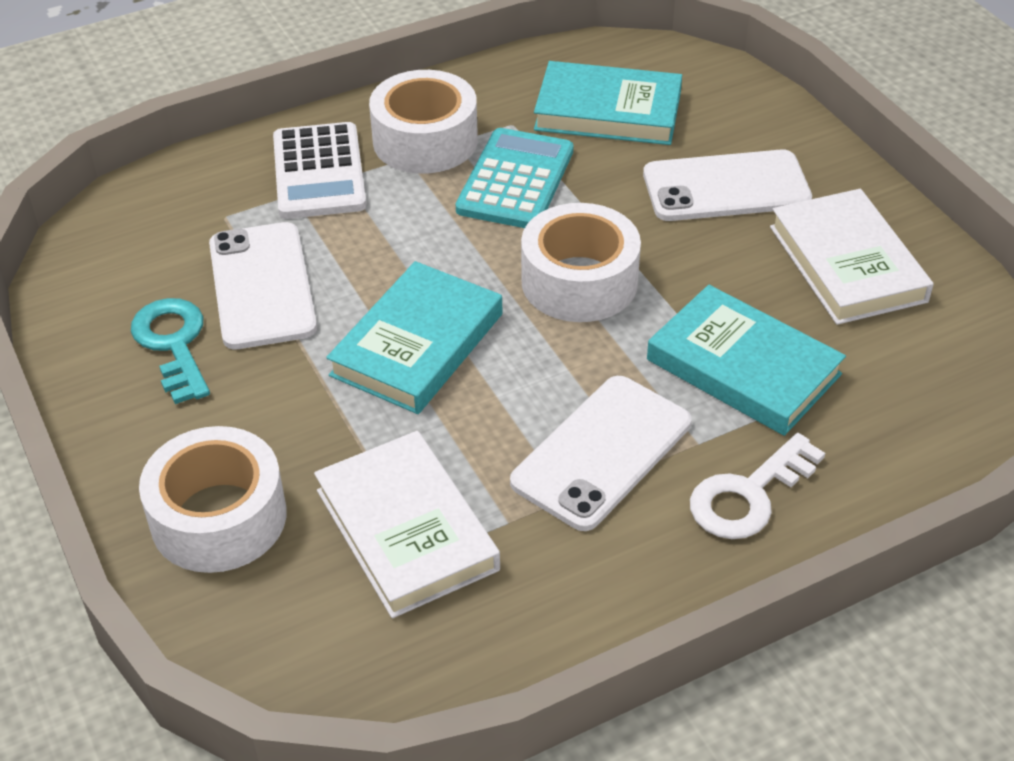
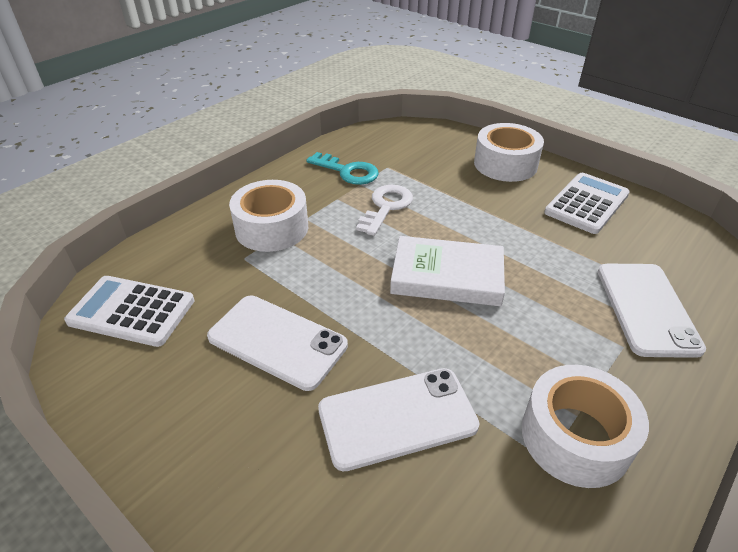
turquoise book: 3 -> 0
turquoise calculator: 1 -> 0
white book: 2 -> 1
white calculator: 1 -> 2

